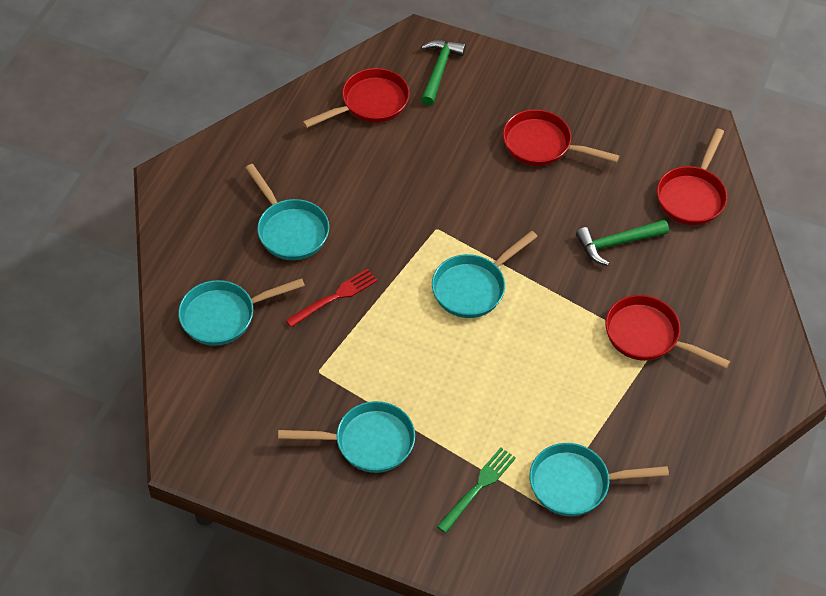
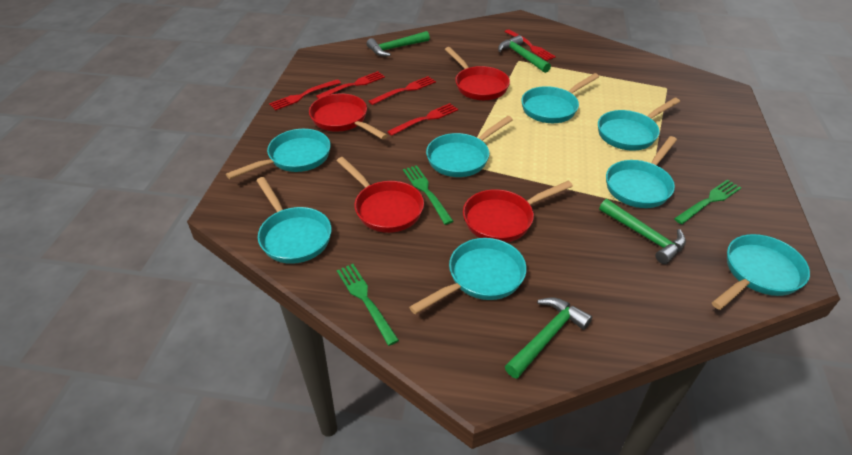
green fork: 1 -> 3
green hammer: 2 -> 4
red fork: 1 -> 5
turquoise pan: 5 -> 8

